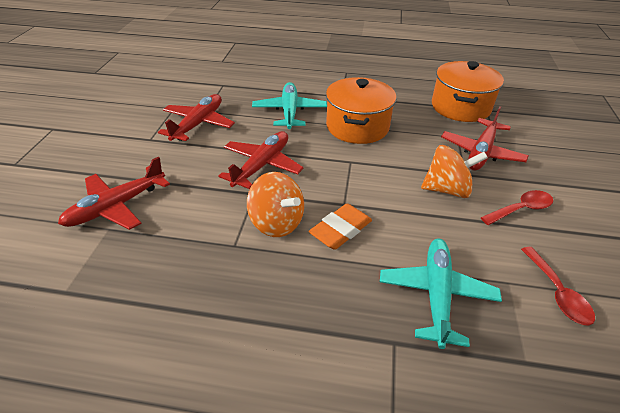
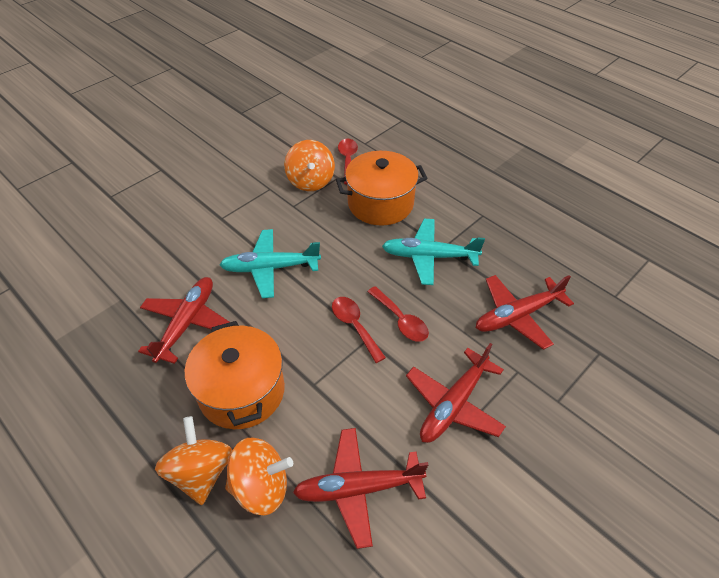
orange eraser: 1 -> 0
orange spinning top: 2 -> 3
red spoon: 2 -> 3

